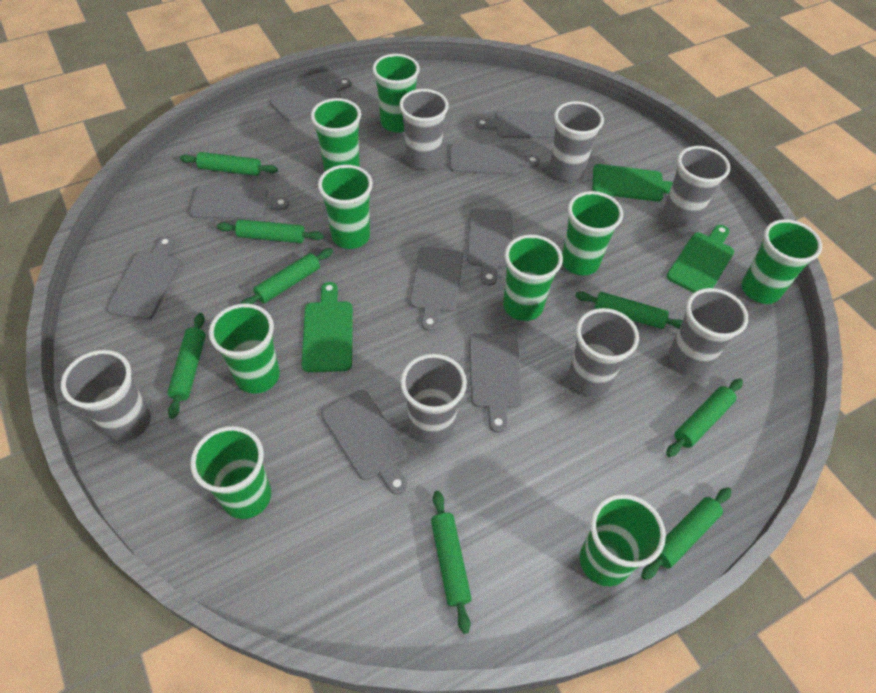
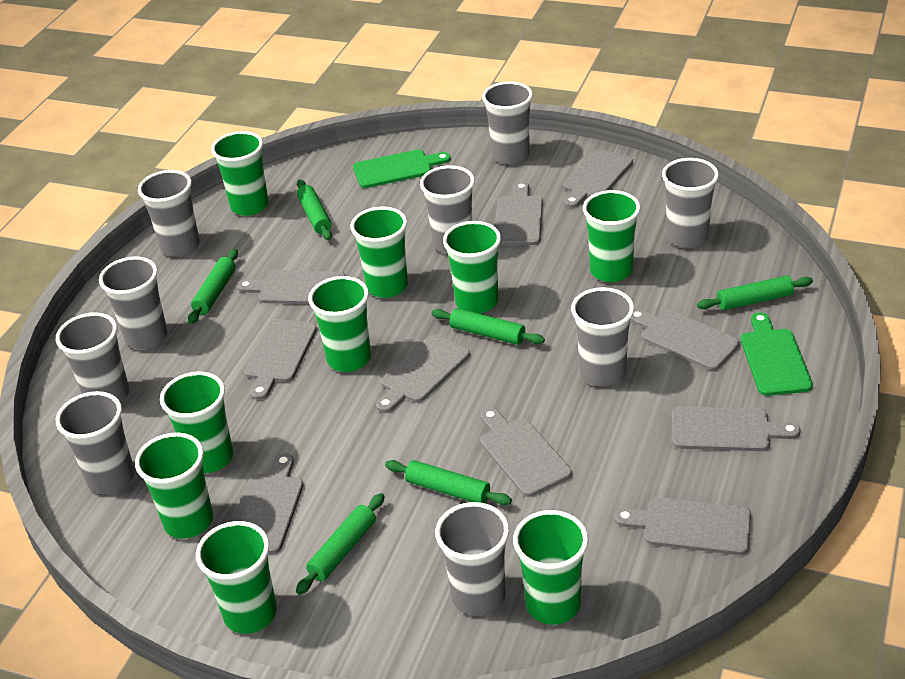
green cutting board: 3 -> 2
green rolling pin: 8 -> 6
grey cup: 7 -> 9
grey cutting board: 9 -> 10

